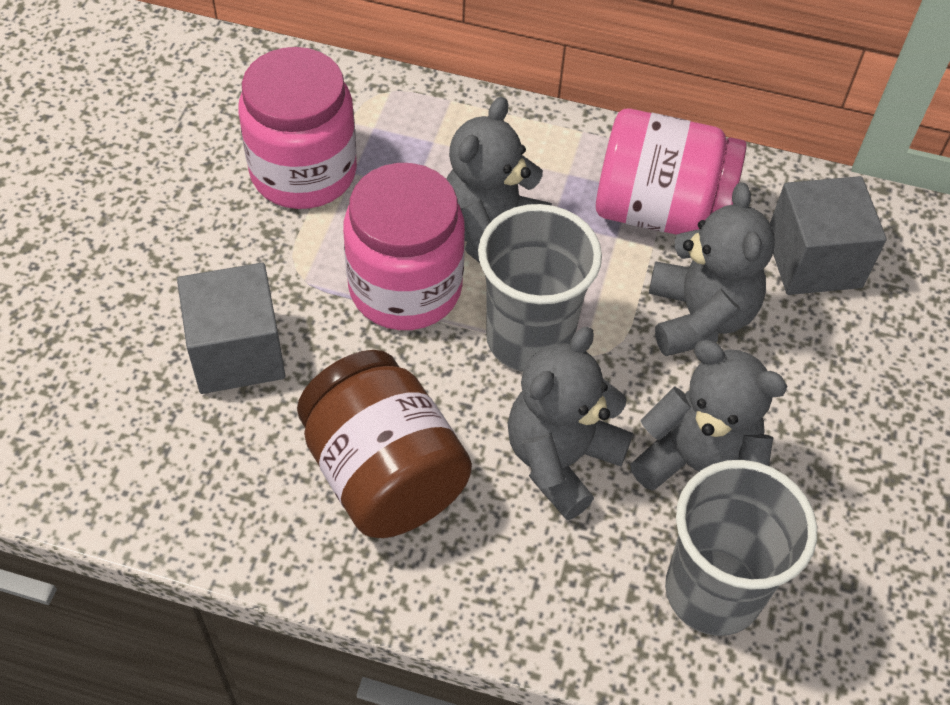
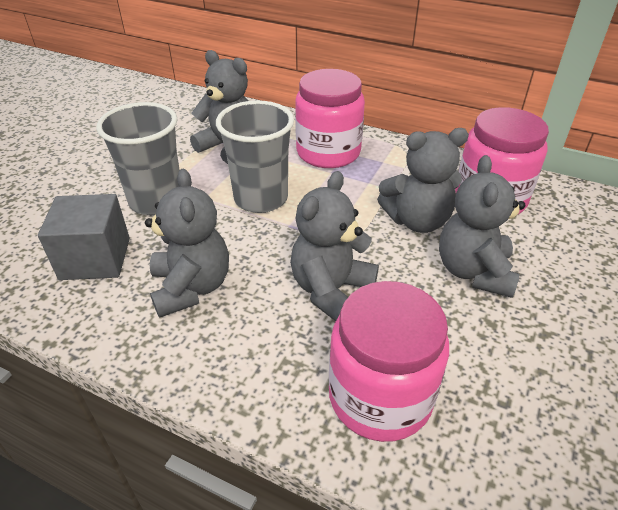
brown jar: 1 -> 0
grey cube: 2 -> 1
grey teddy bear: 4 -> 5

